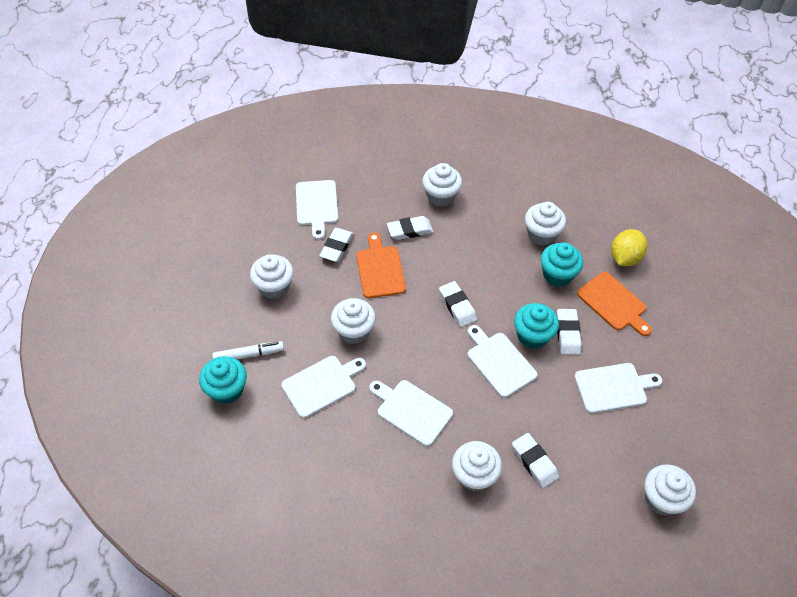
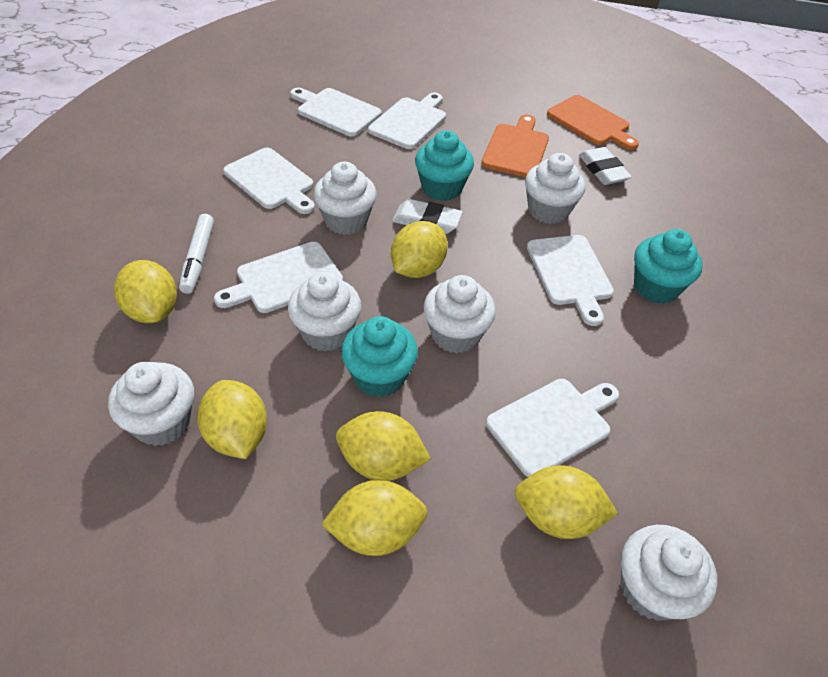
white cutting board: 5 -> 6
white eraser: 5 -> 2
yellow lemon: 1 -> 6

